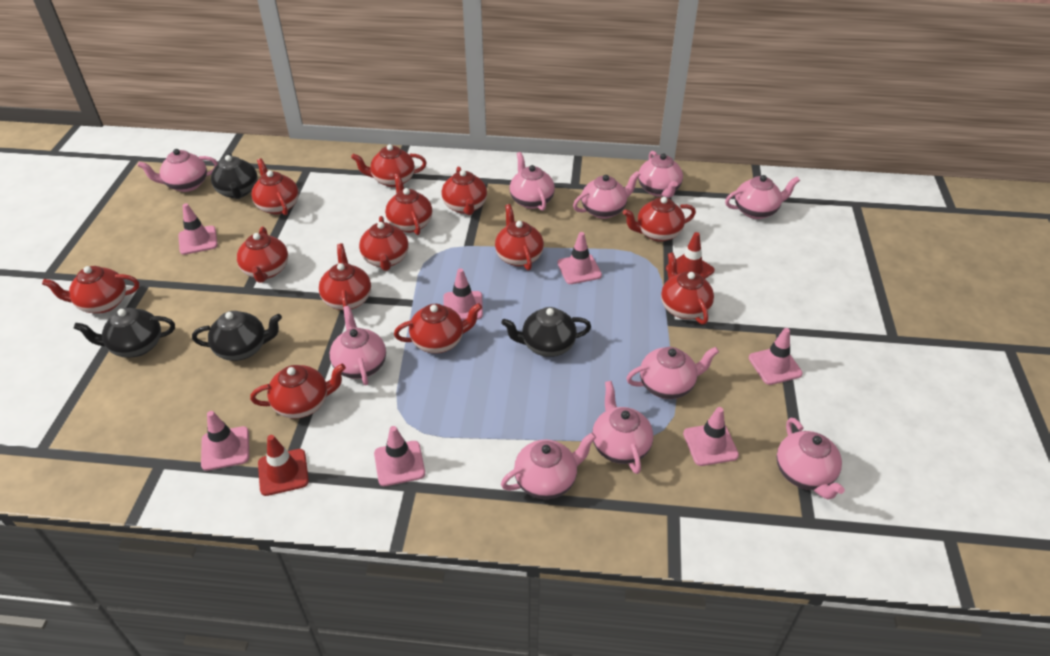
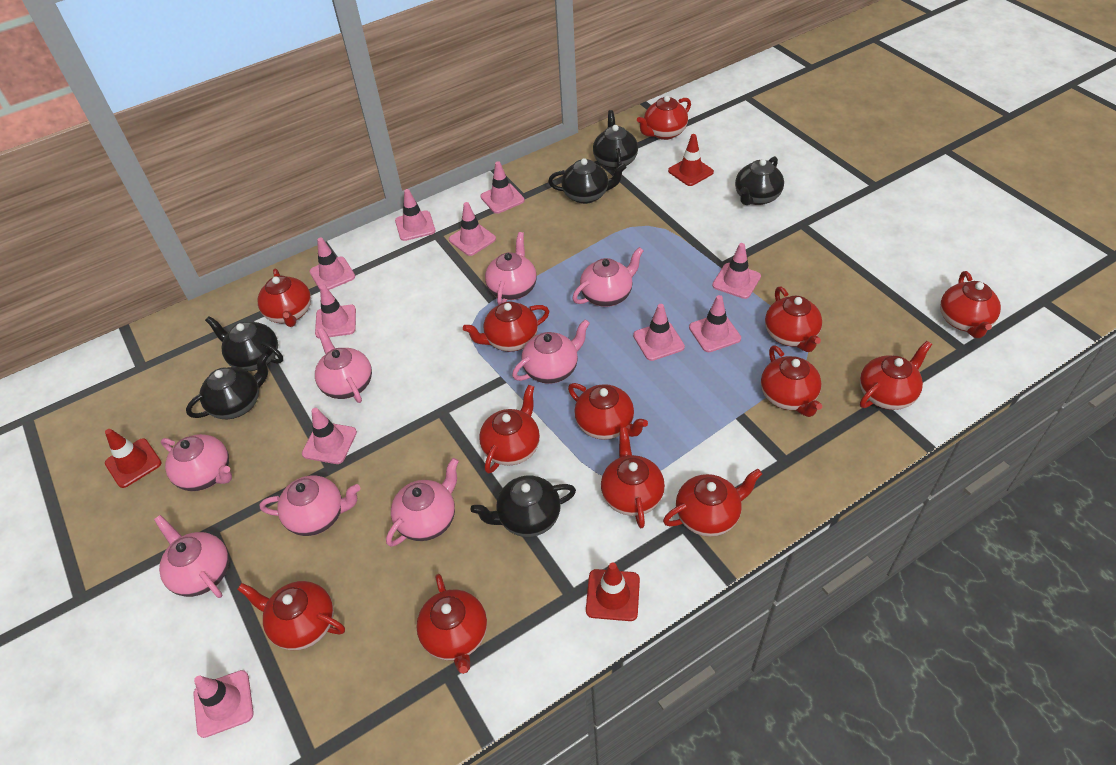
black teapot: 4 -> 6
pink teapot: 10 -> 8
pink traffic cone: 7 -> 10
red traffic cone: 2 -> 3

